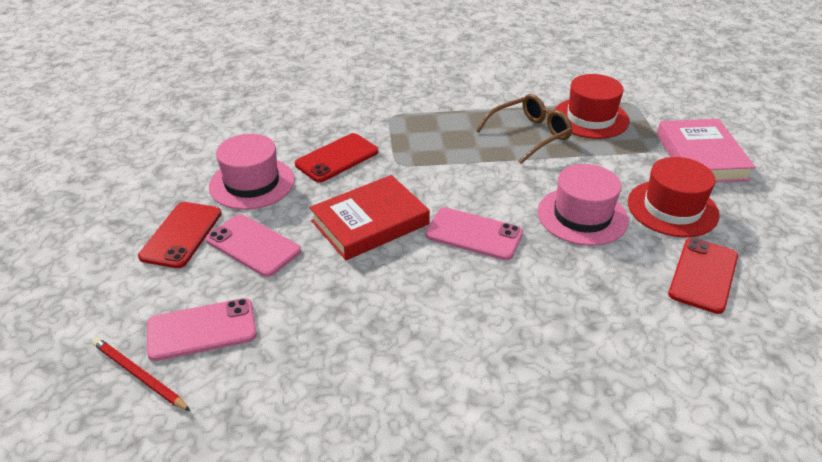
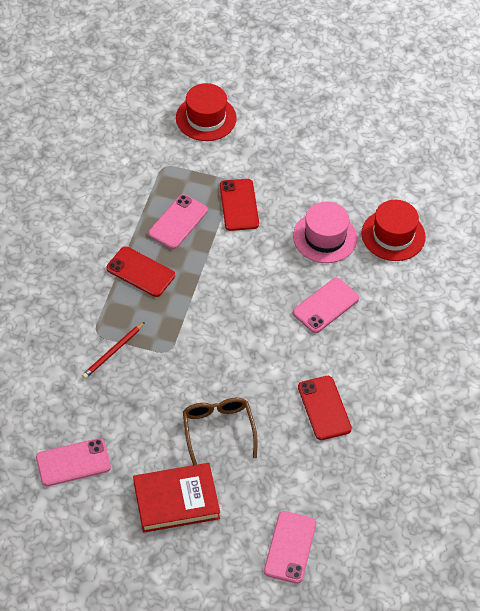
pink book: 1 -> 0
pink hat: 2 -> 1
pink phone: 3 -> 4

